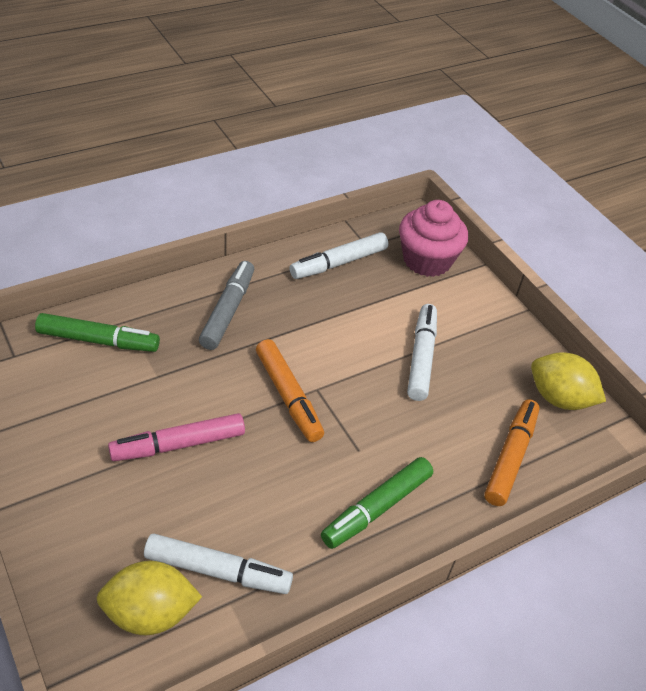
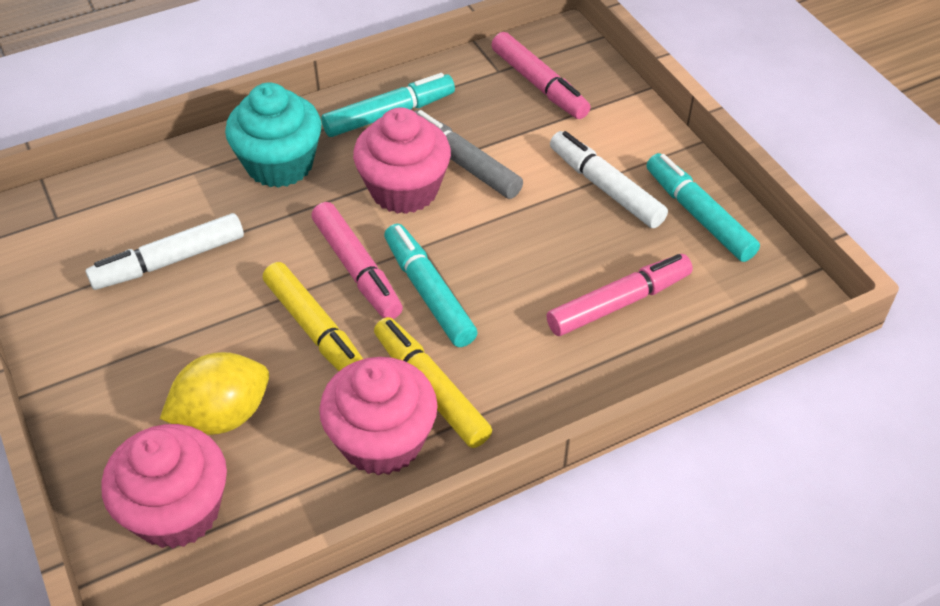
green marker: 2 -> 0
orange marker: 2 -> 0
pink cupcake: 1 -> 3
pink marker: 1 -> 3
turquoise cupcake: 0 -> 1
turquoise marker: 0 -> 3
white marker: 3 -> 2
yellow lemon: 2 -> 1
yellow marker: 0 -> 2

